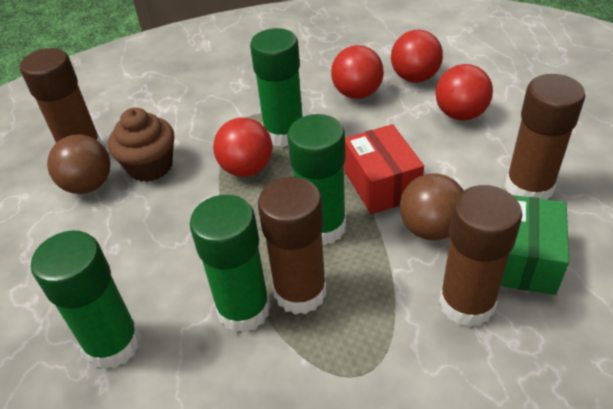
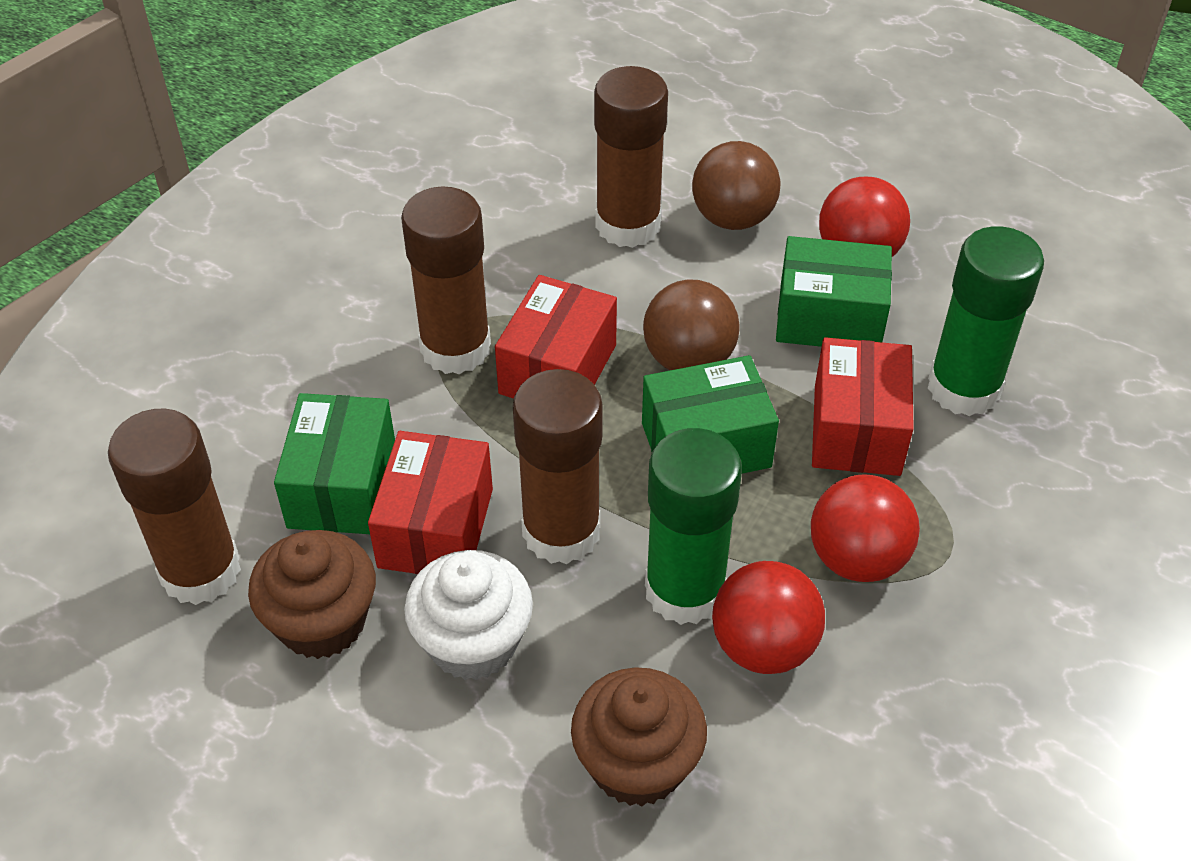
brown cupcake: 1 -> 2
green box: 1 -> 3
green glue stick: 4 -> 2
red ball: 4 -> 3
red box: 1 -> 3
white cupcake: 0 -> 1

